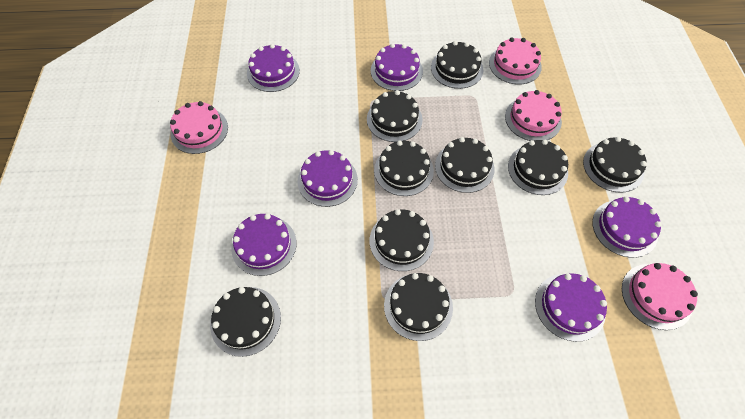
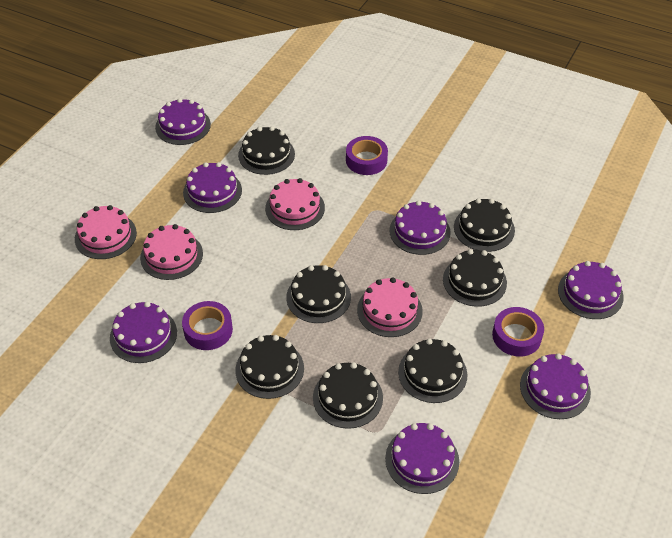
black cake: 9 -> 7
purple cake: 6 -> 7
purple tape: 0 -> 3

